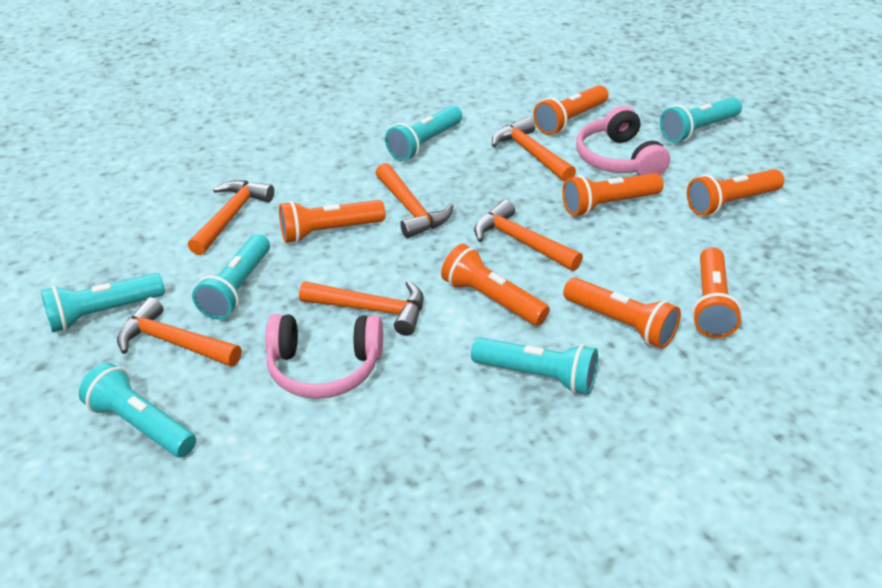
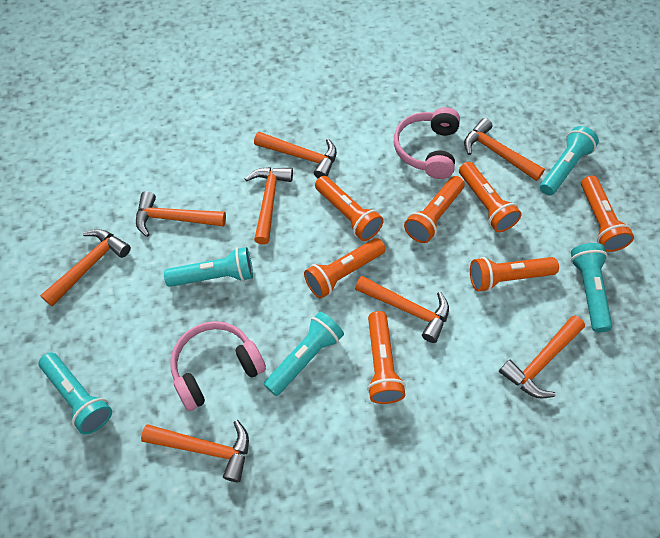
orange hammer: 6 -> 8
turquoise flashlight: 6 -> 5

